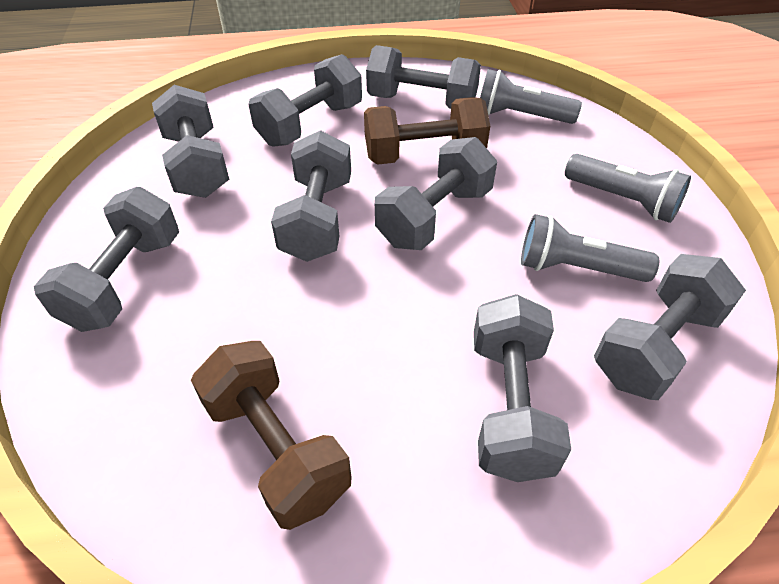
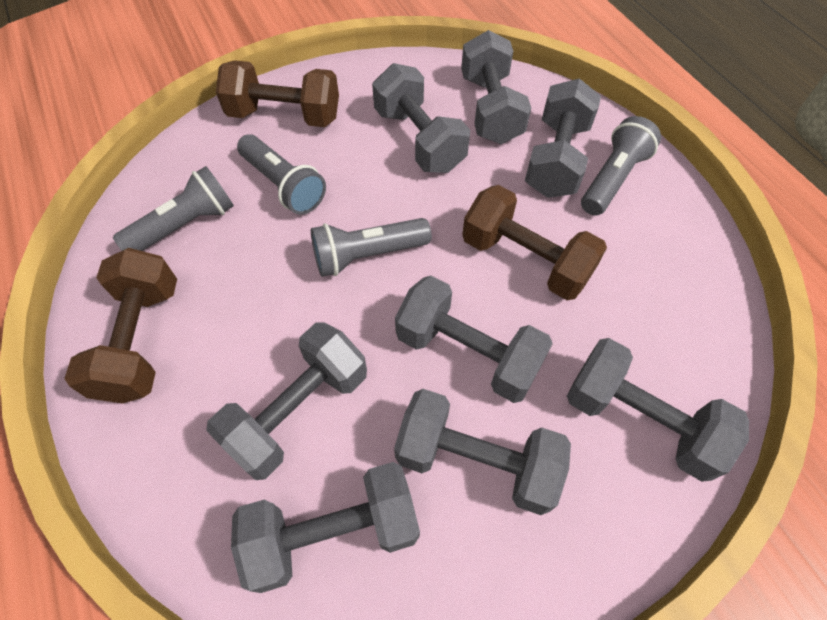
brown dumbbell: 2 -> 3
grey flashlight: 3 -> 4

